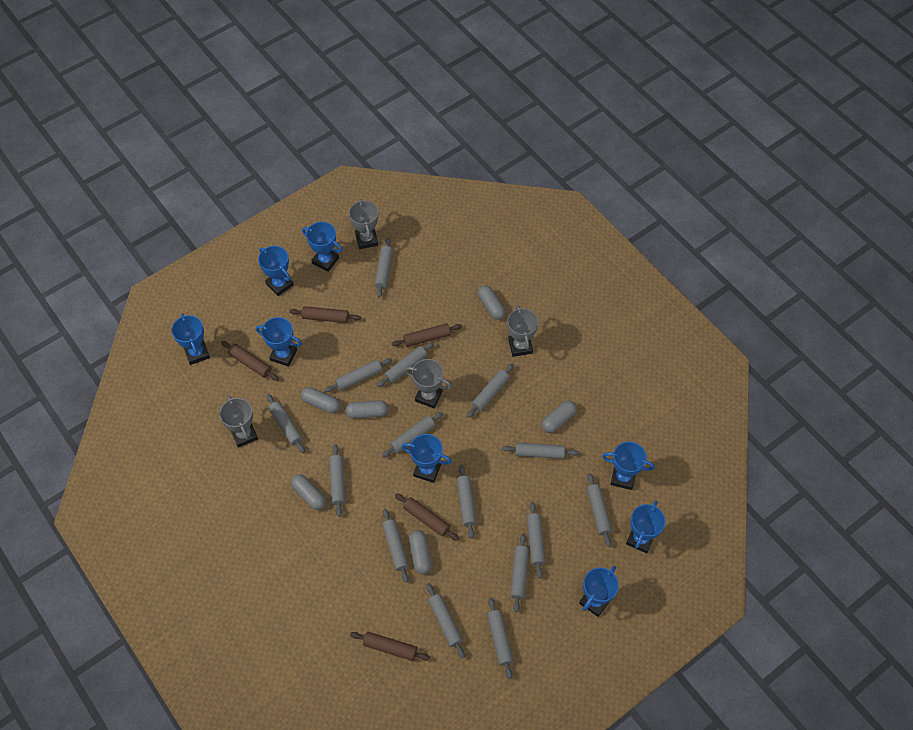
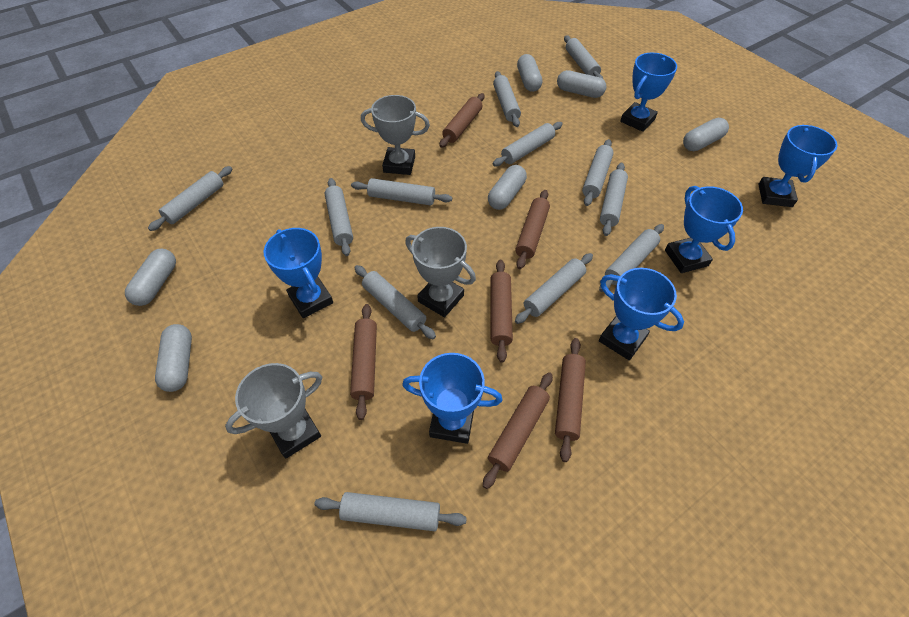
blue trophy: 8 -> 6
brown rolling pin: 5 -> 6
grey rolling pin: 15 -> 12
grey trophy: 4 -> 3

